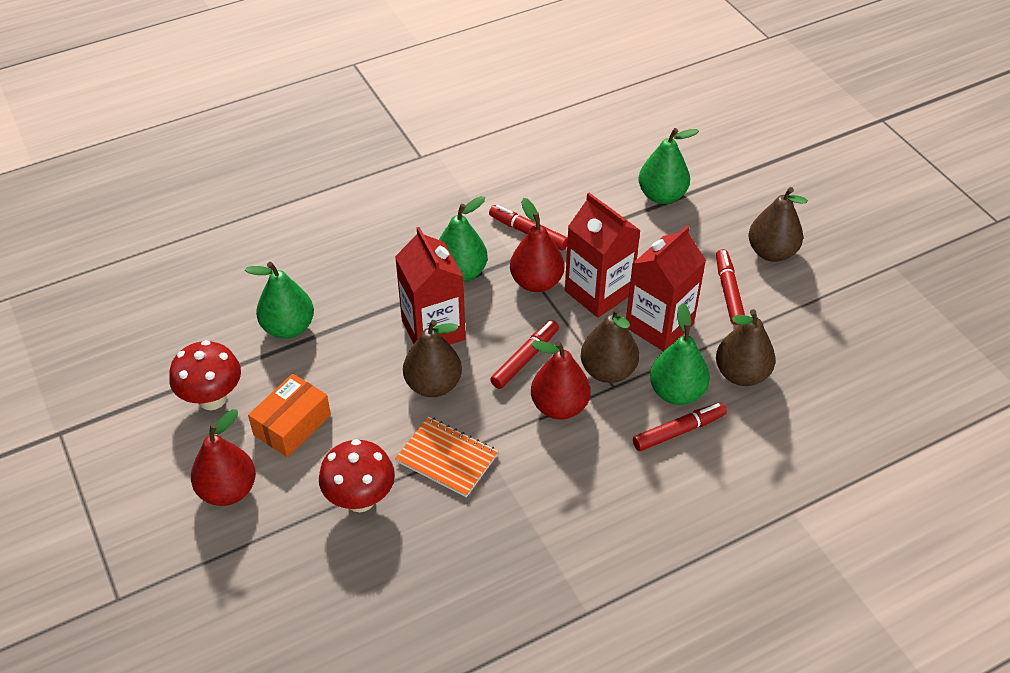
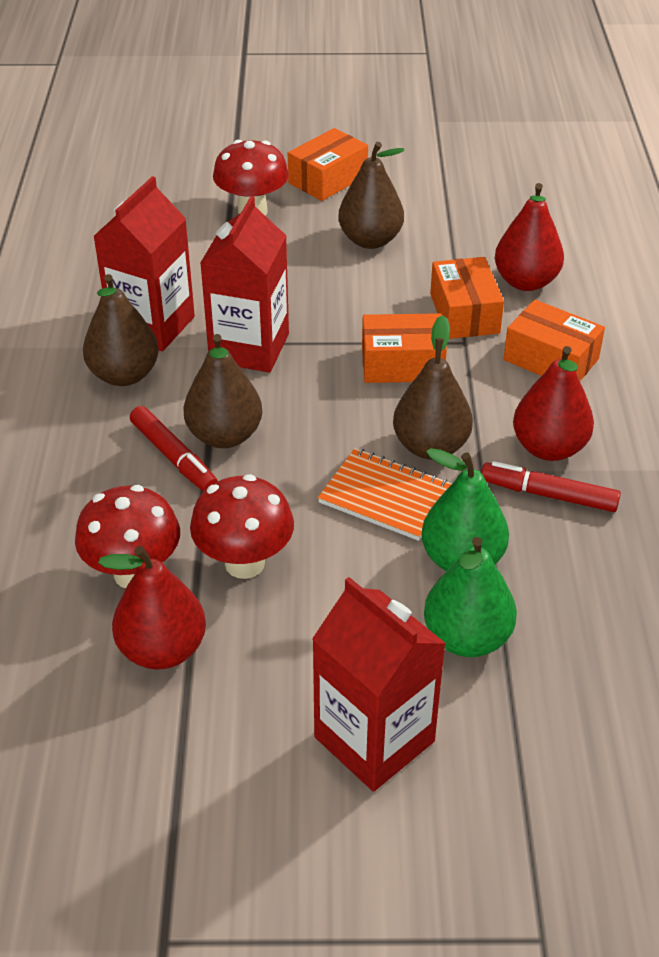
green pear: 4 -> 2
orange box: 1 -> 4
red marker: 4 -> 2
red mushroom: 2 -> 3

